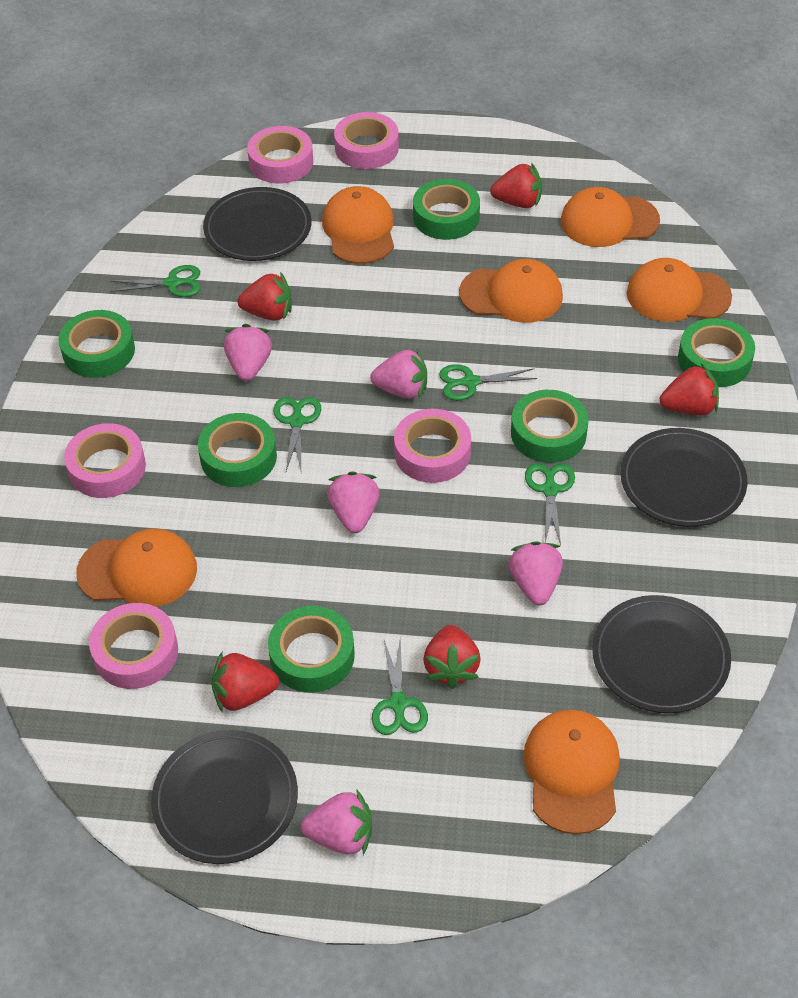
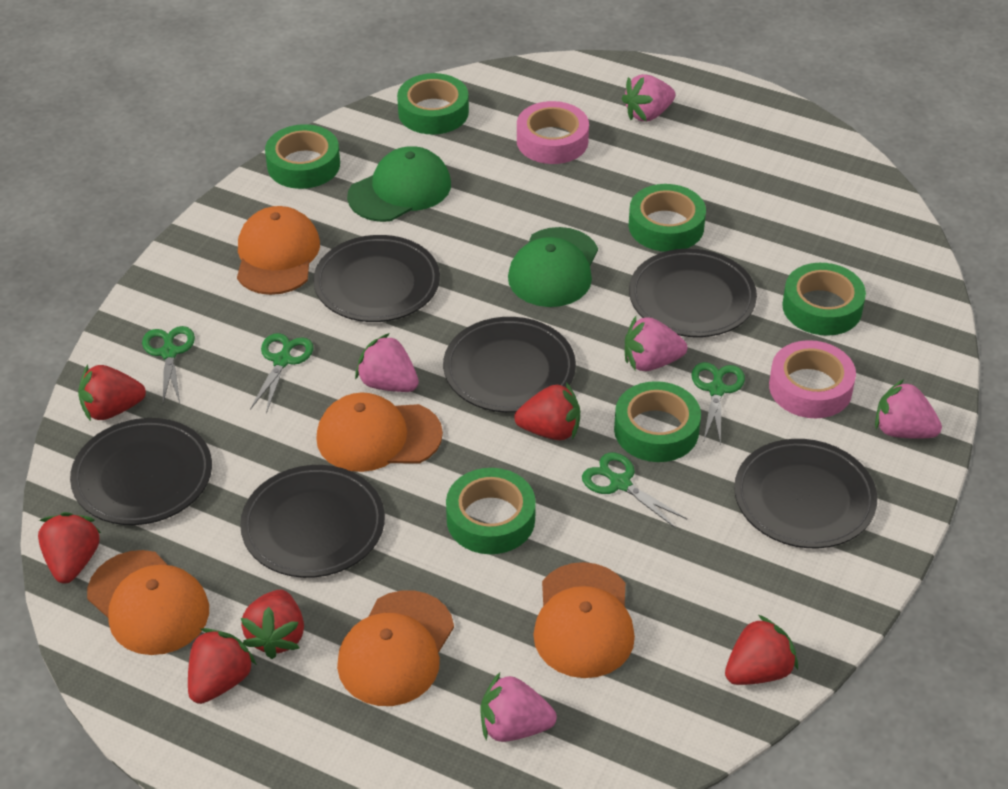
black plate: 4 -> 6
green cap: 0 -> 2
green scissors: 5 -> 4
orange cap: 6 -> 5
pink tape: 5 -> 2
red strawberry: 5 -> 6

